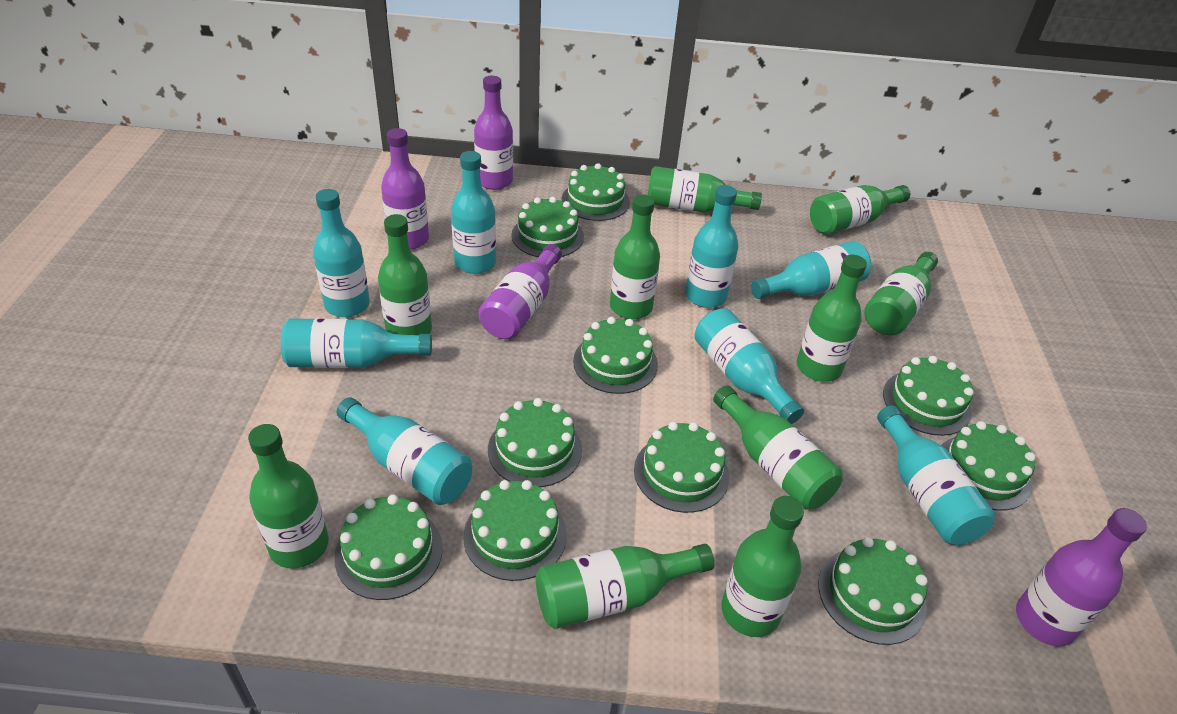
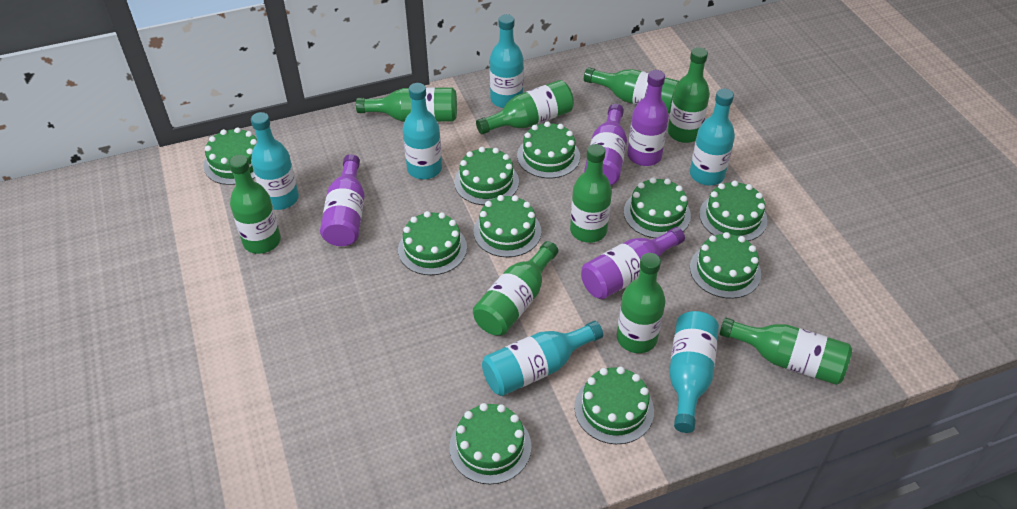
green bottle: 10 -> 9
turquoise bottle: 8 -> 6

